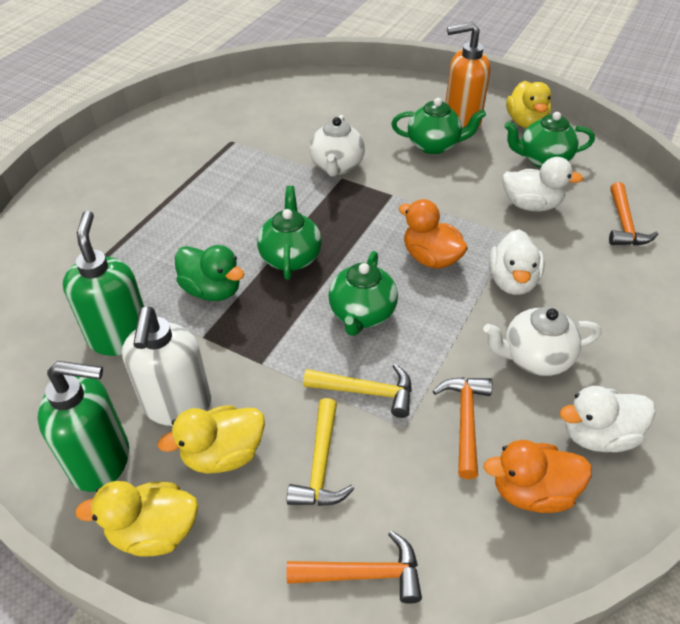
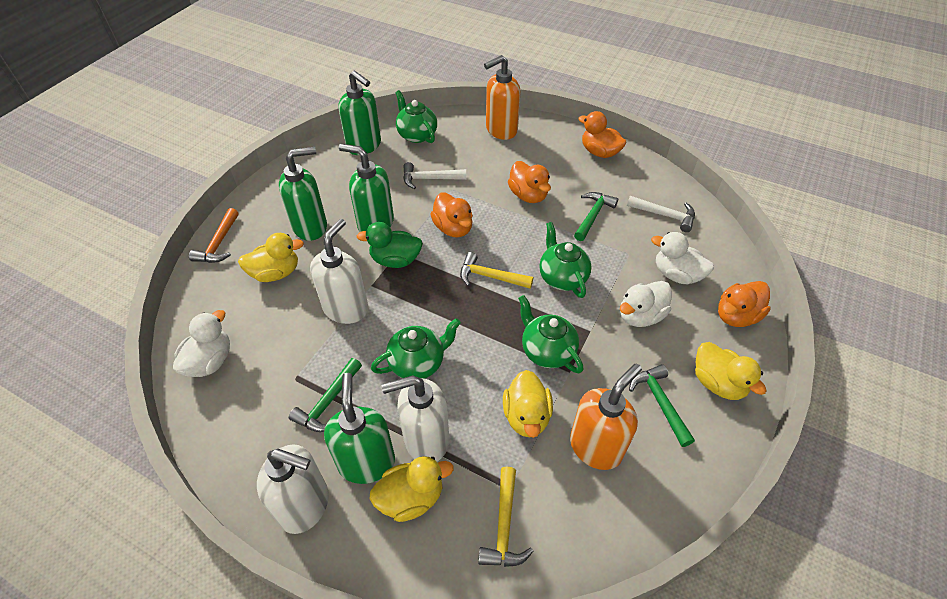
green hammer: 0 -> 3
green soap dispenser: 2 -> 4
orange duck: 2 -> 4
orange hammer: 3 -> 1
orange soap dispenser: 1 -> 2
white hammer: 0 -> 2
white soap dispenser: 1 -> 3
white teapot: 2 -> 0
yellow duck: 3 -> 4

